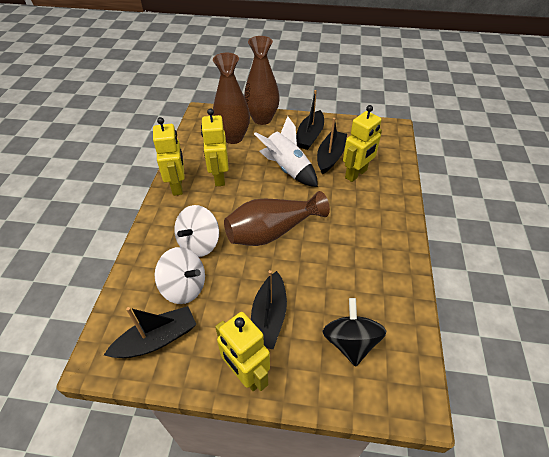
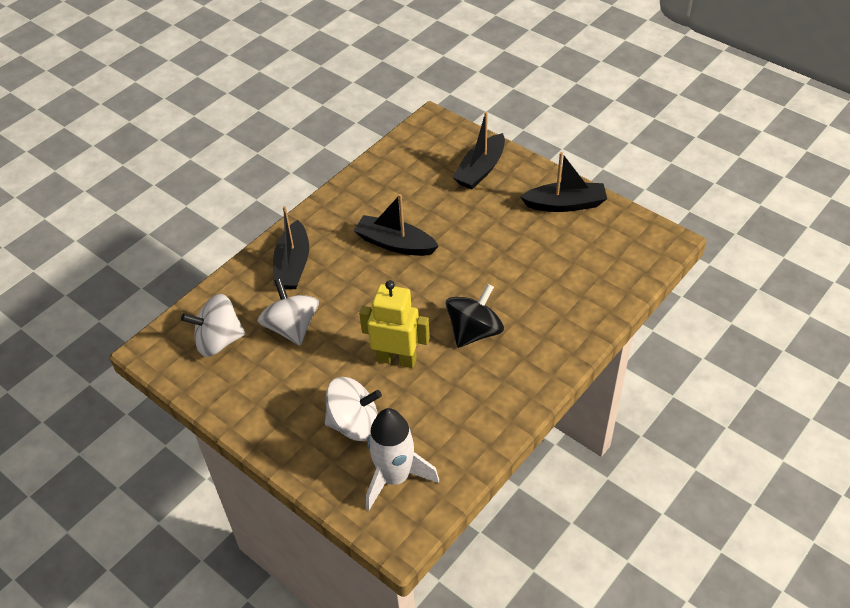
brown vase: 3 -> 0
white spinning top: 2 -> 3
yellow robot: 4 -> 1

